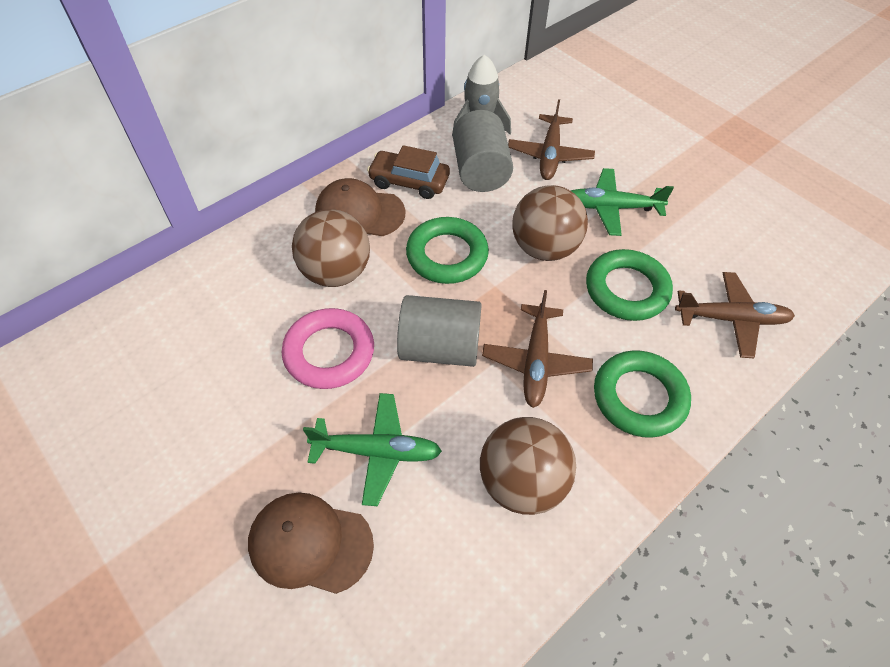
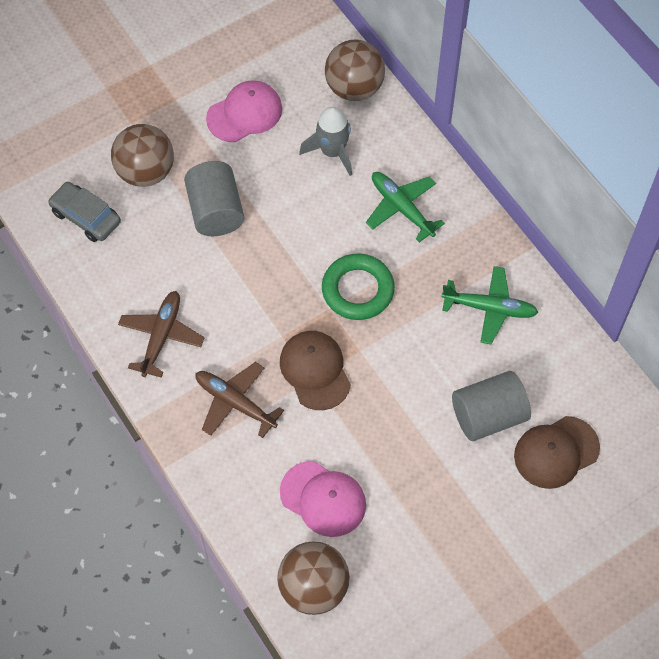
brown car: 1 -> 0
brown plane: 3 -> 2
green ring: 3 -> 1
grey car: 0 -> 1
pink cap: 0 -> 2
pink ring: 1 -> 0

